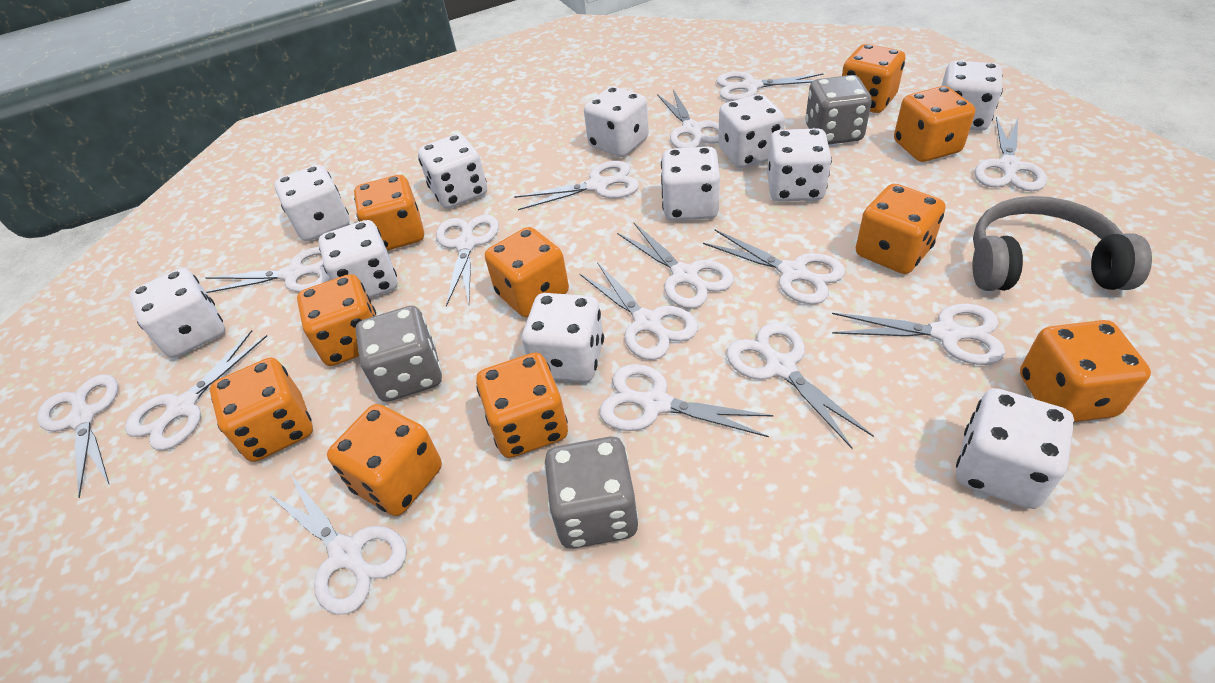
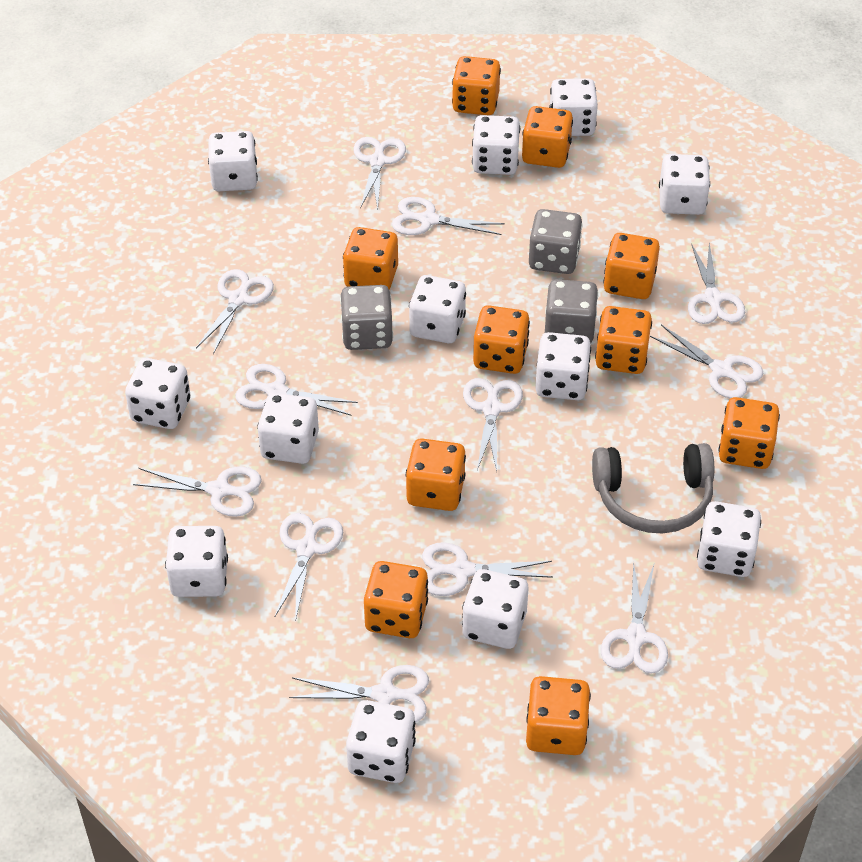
white dice: 11 -> 12
white scissors: 15 -> 12

